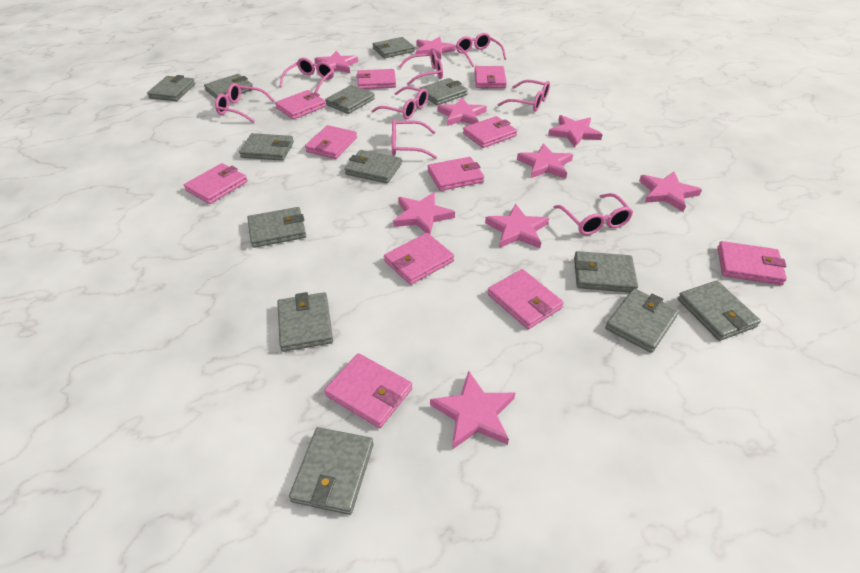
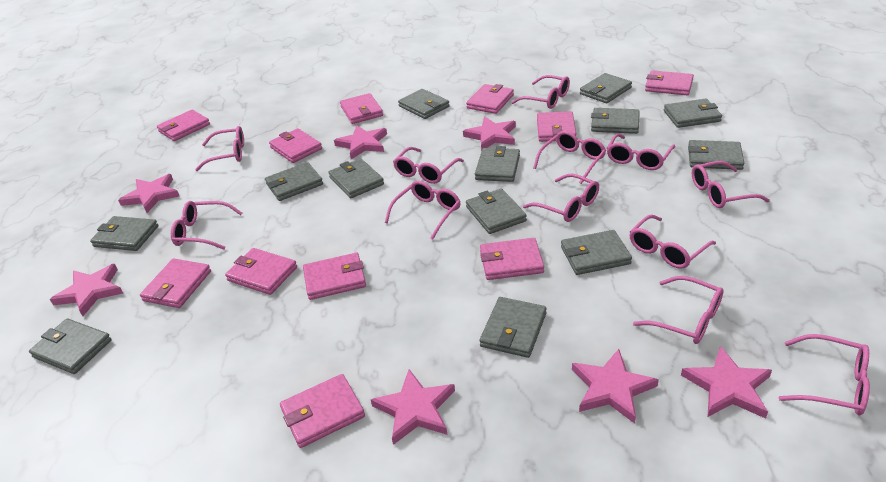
pink glasses: 8 -> 12
pink star: 9 -> 7

